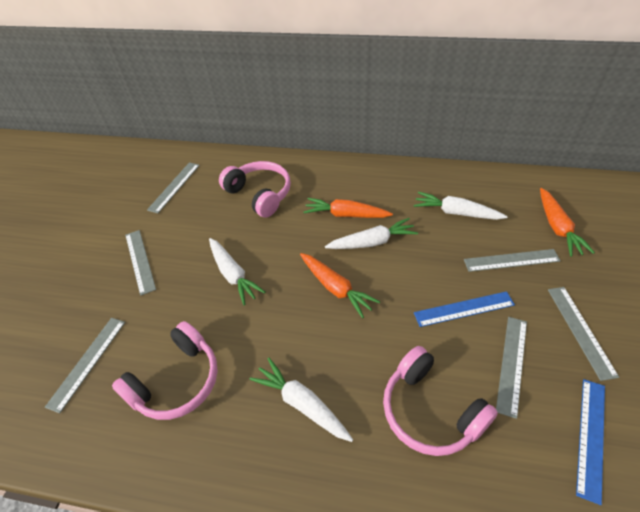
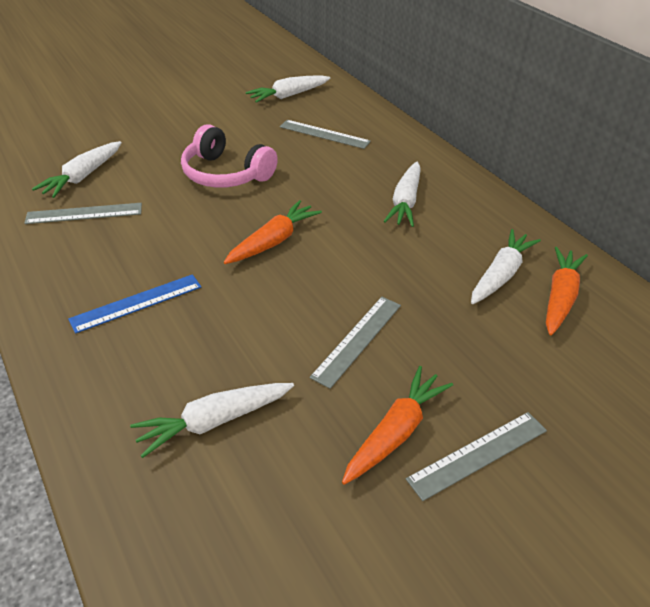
blue ruler: 2 -> 1
grey ruler: 6 -> 4
pink headphones: 3 -> 1
white carrot: 4 -> 5

